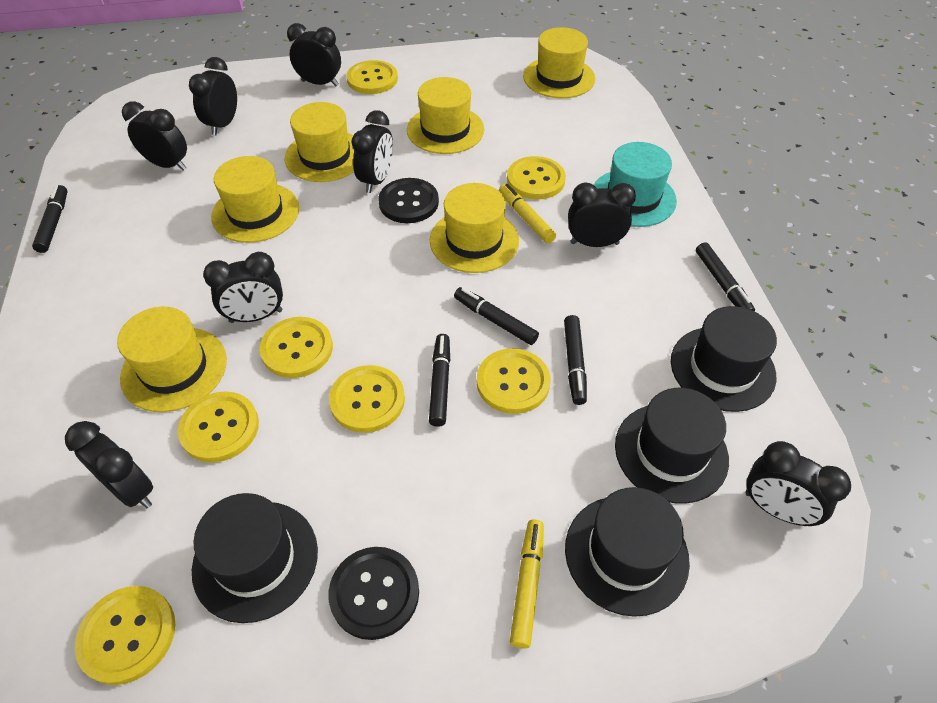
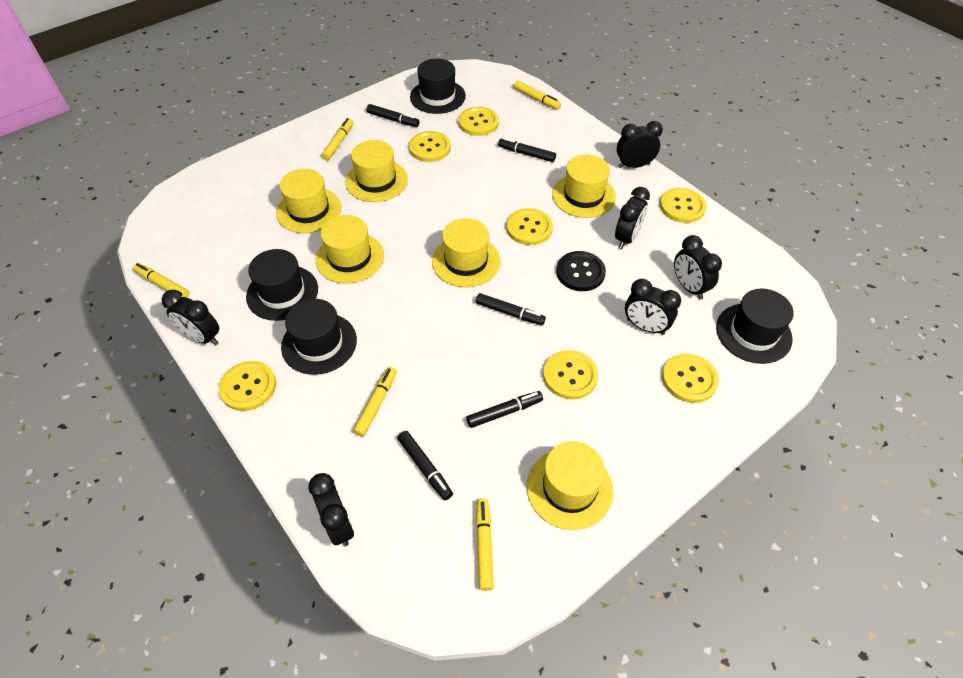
black button: 2 -> 1
black clock: 8 -> 6
turquoise hat: 1 -> 0
yellow marker: 2 -> 5

